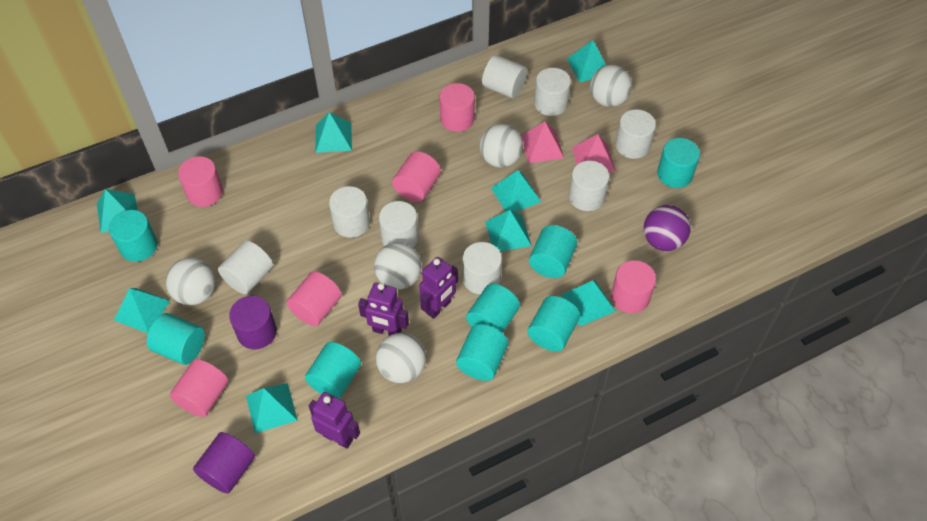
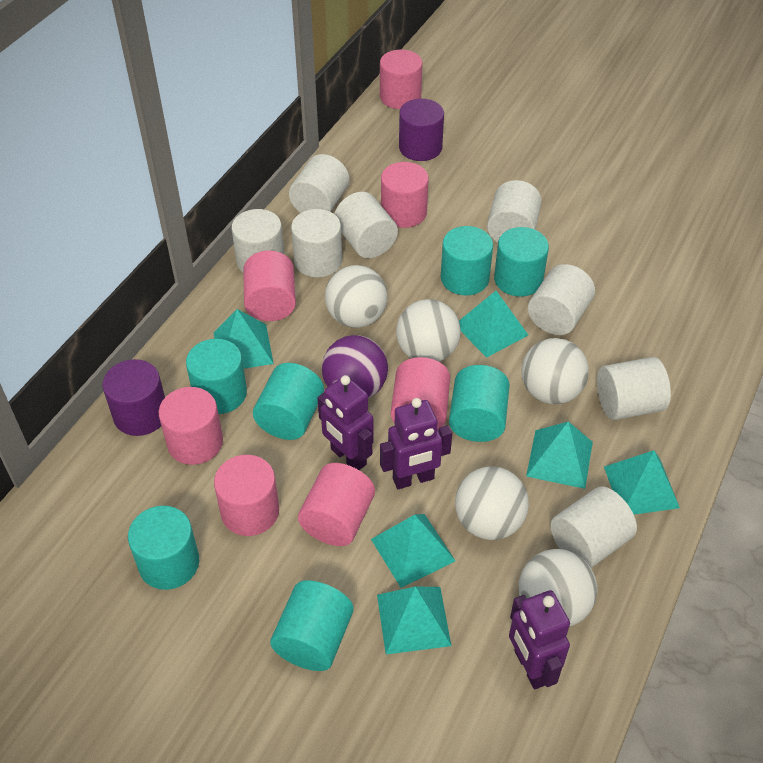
pink cylinder: 6 -> 7
pink pyramid: 2 -> 0
turquoise cylinder: 8 -> 7
turquoise pyramid: 8 -> 6

